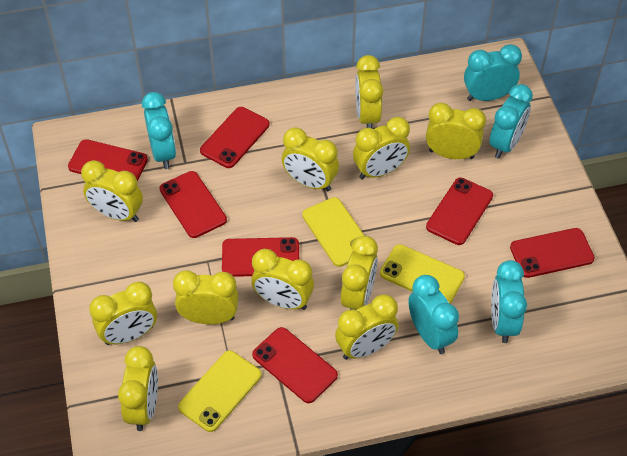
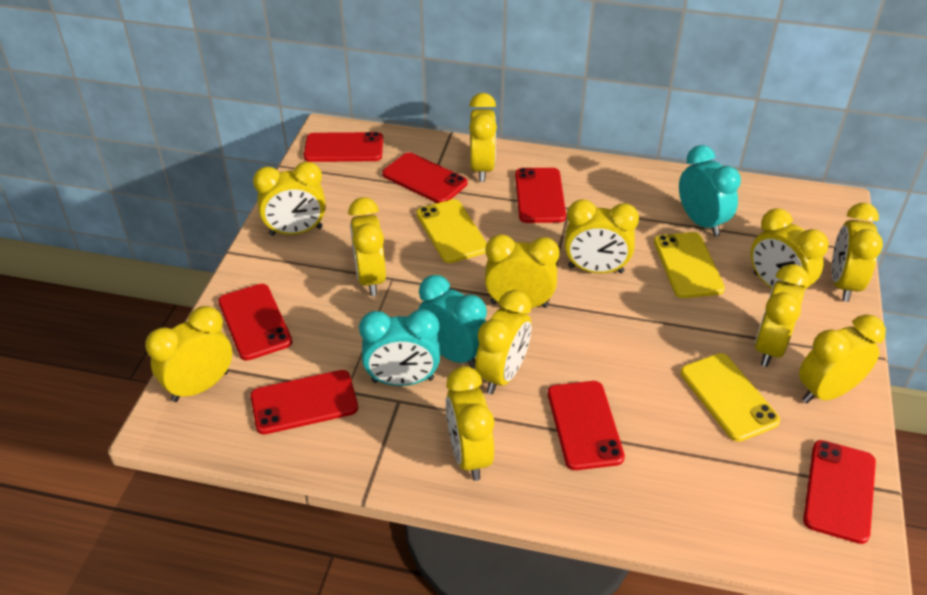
turquoise clock: 5 -> 3
yellow clock: 11 -> 12

